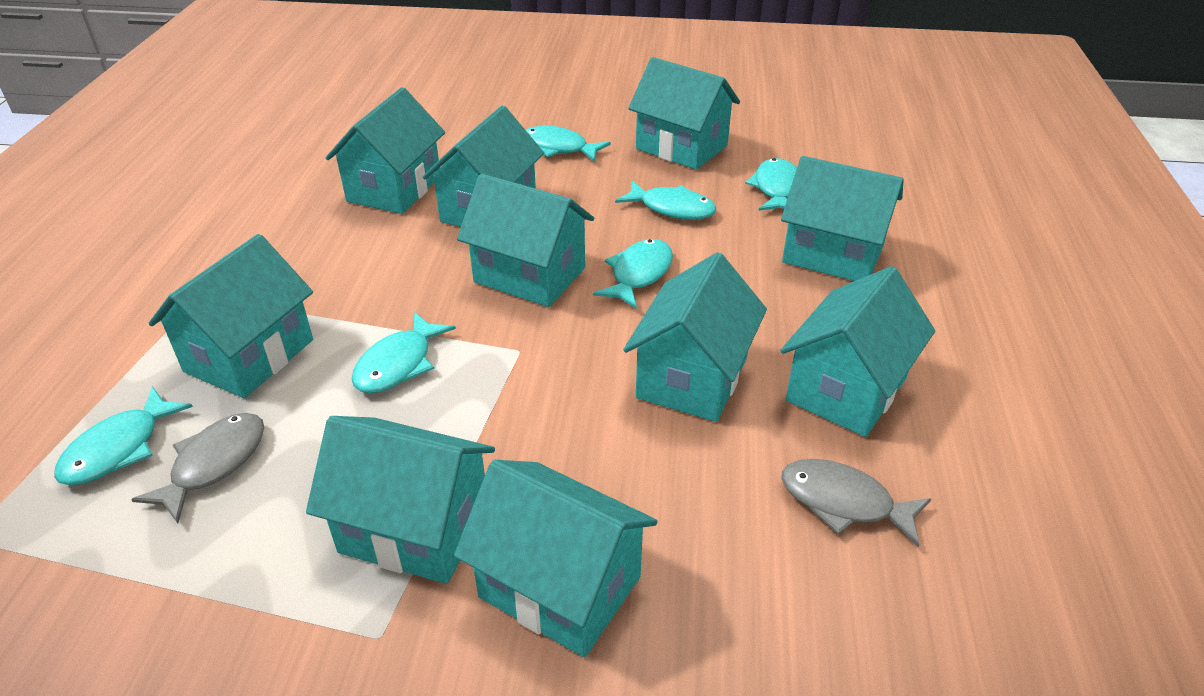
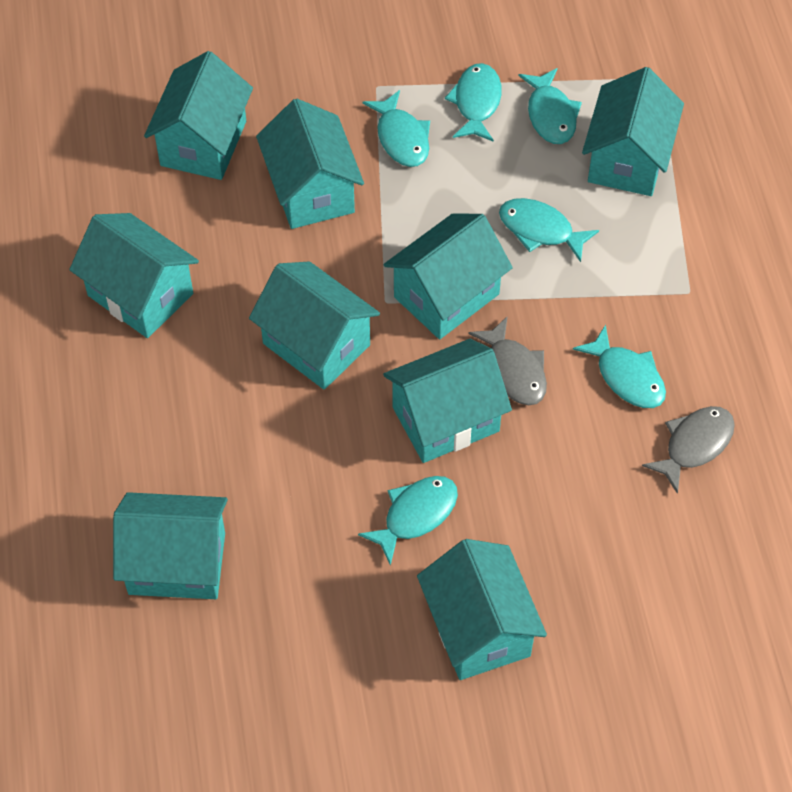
turquoise house: 10 -> 9

